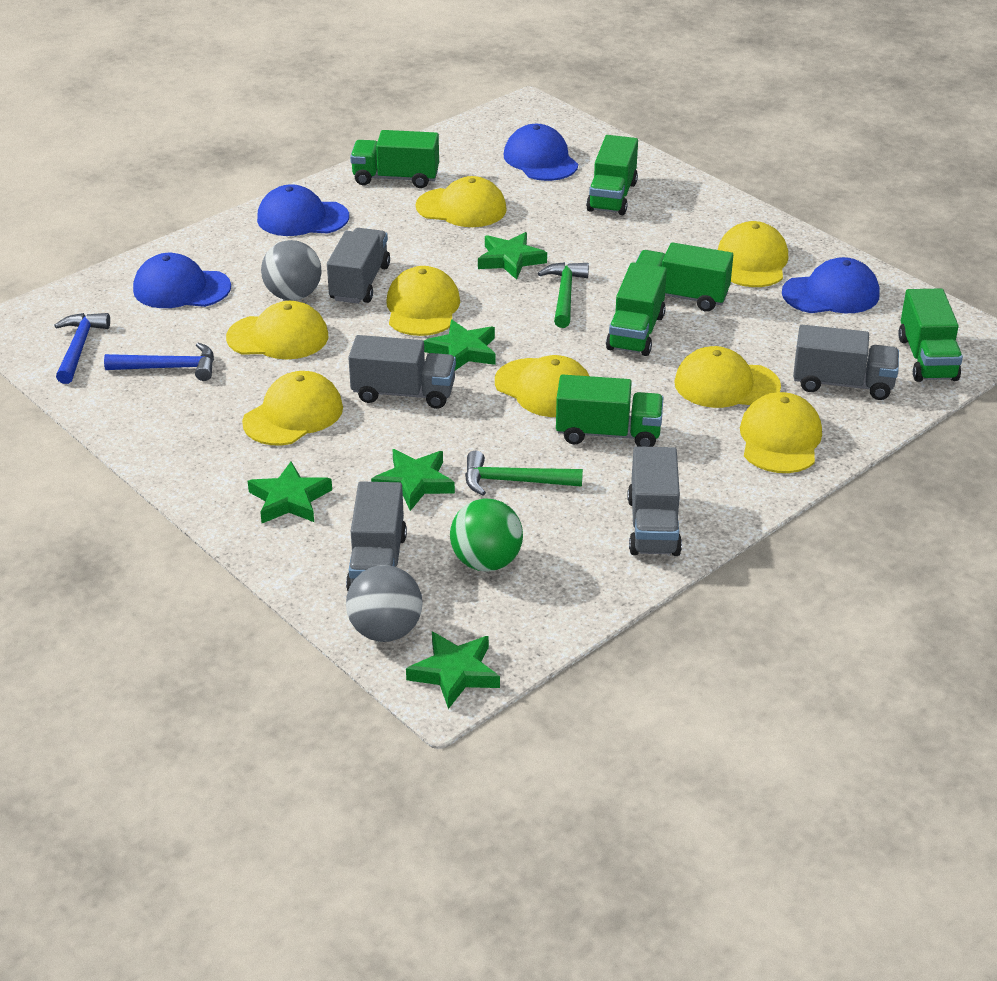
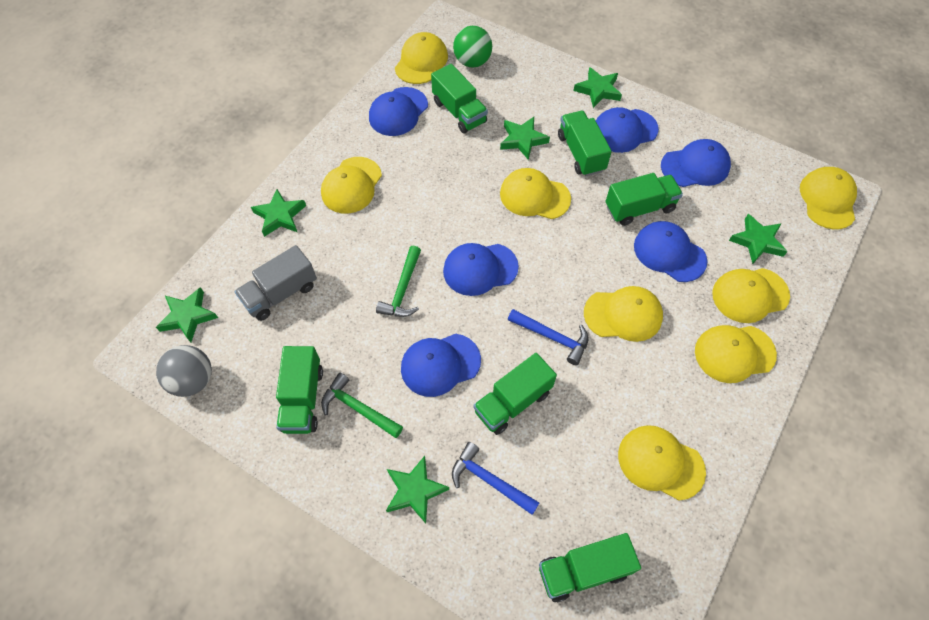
blue cap: 4 -> 6
green star: 5 -> 6
grey ball: 2 -> 1
grey truck: 5 -> 1

